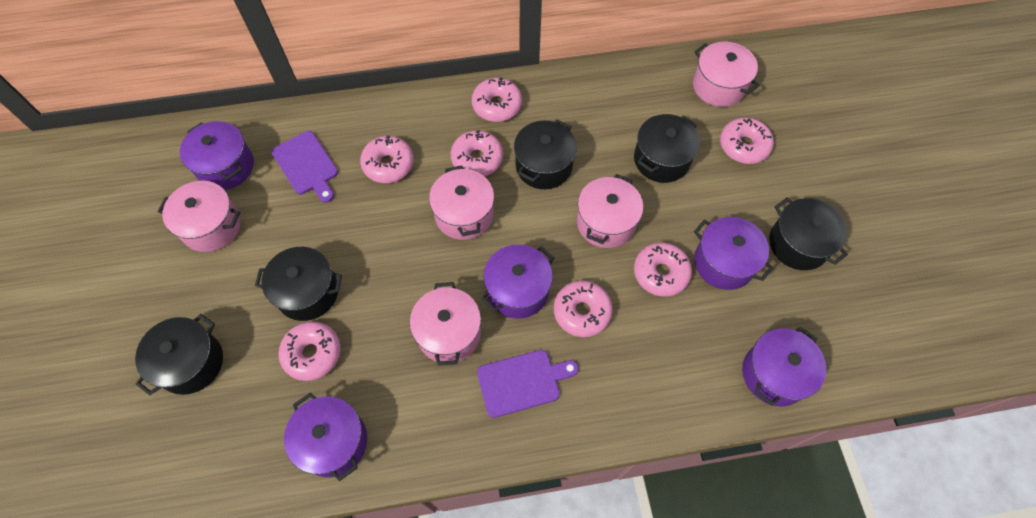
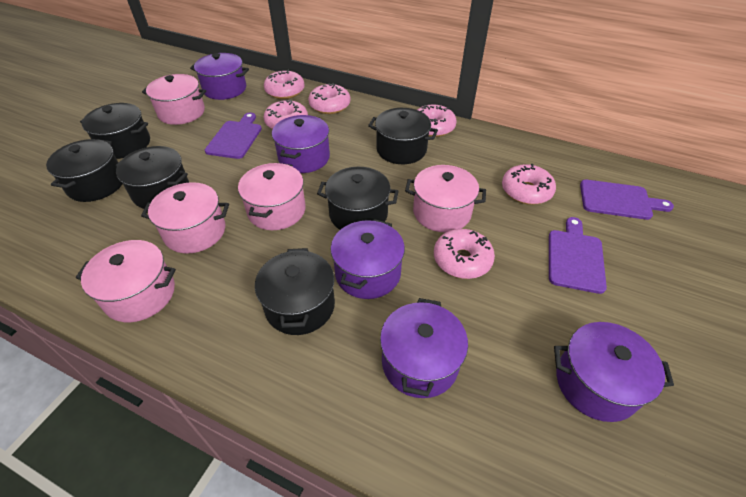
black pot: 5 -> 6
pink donut: 7 -> 6
purple cutting board: 2 -> 3

